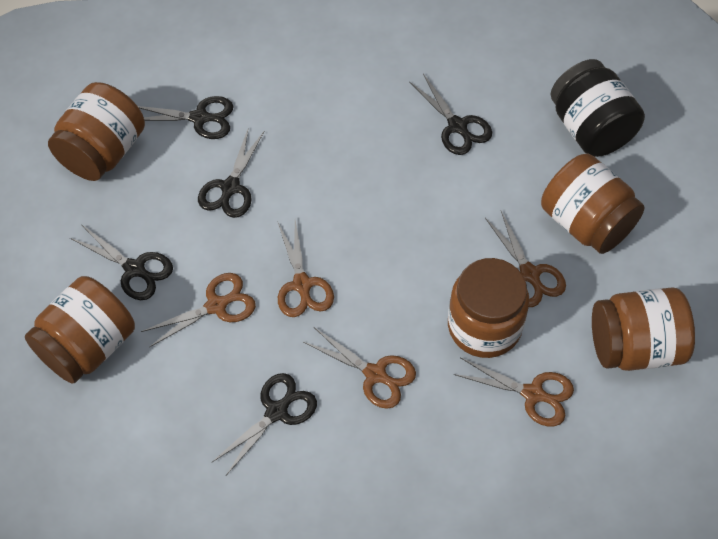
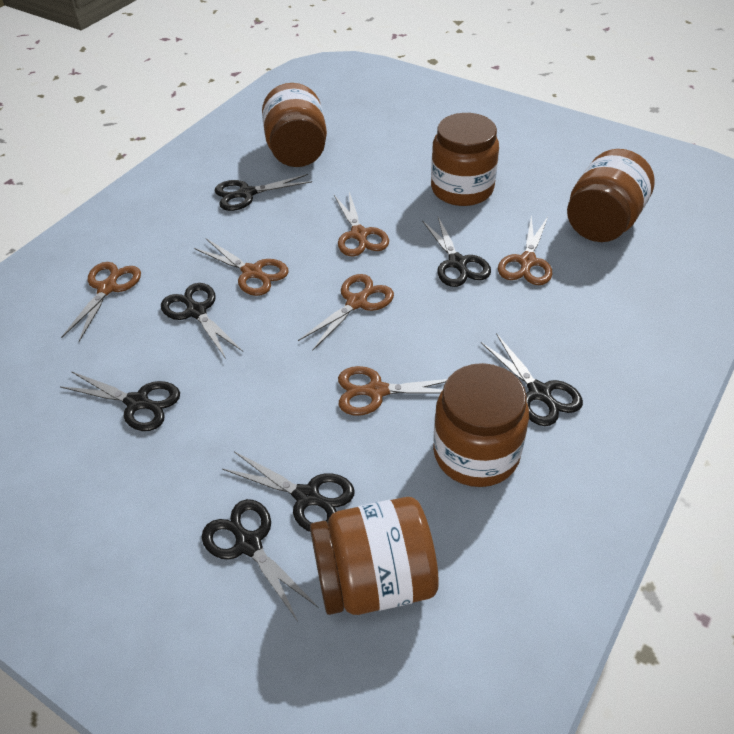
black jar: 1 -> 0
black scissors: 5 -> 7
brown scissors: 5 -> 6

